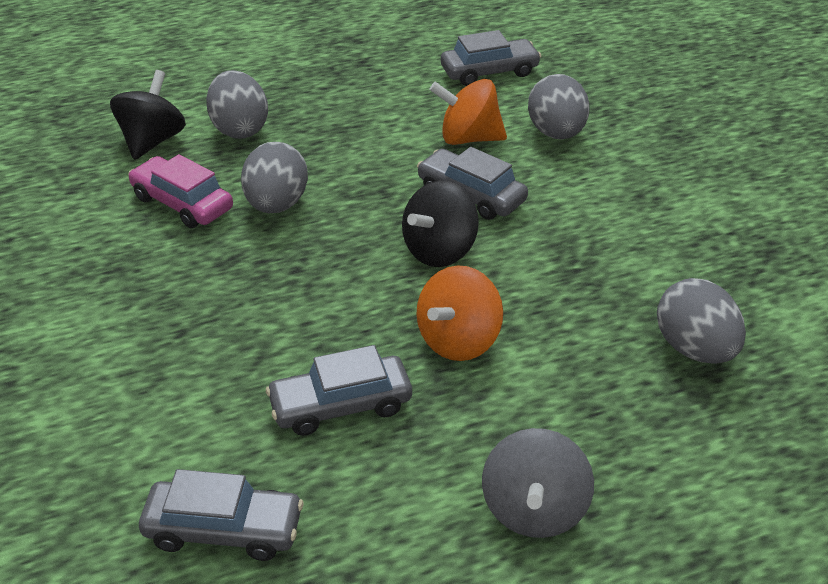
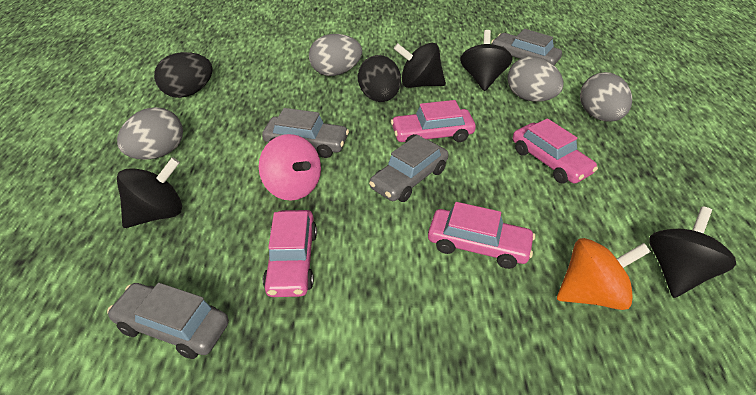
black egg: 0 -> 2
black spinning top: 2 -> 4
grey spinning top: 1 -> 0
orange spinning top: 2 -> 1
pink car: 1 -> 4
pink spinning top: 0 -> 1

